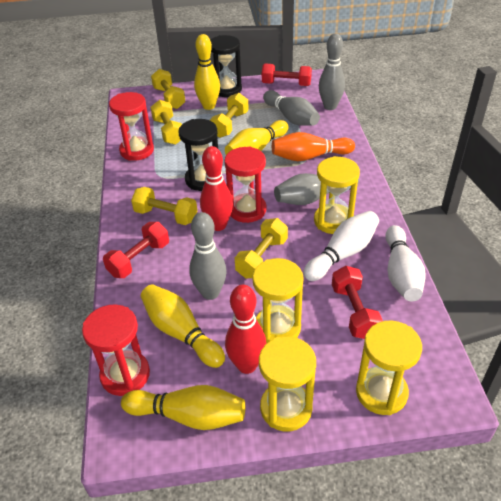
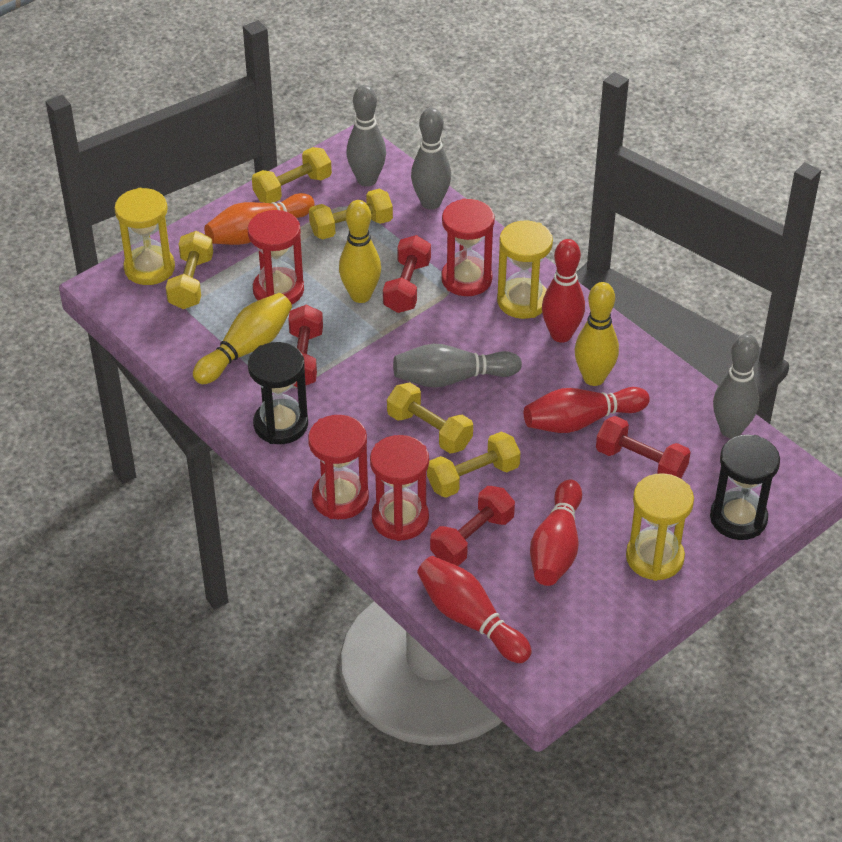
red bowling pin: 2 -> 4
red dumbbell: 3 -> 4
red hourglass: 3 -> 4
white bowling pin: 2 -> 0
yellow bowling pin: 4 -> 3
yellow hourglass: 4 -> 3

